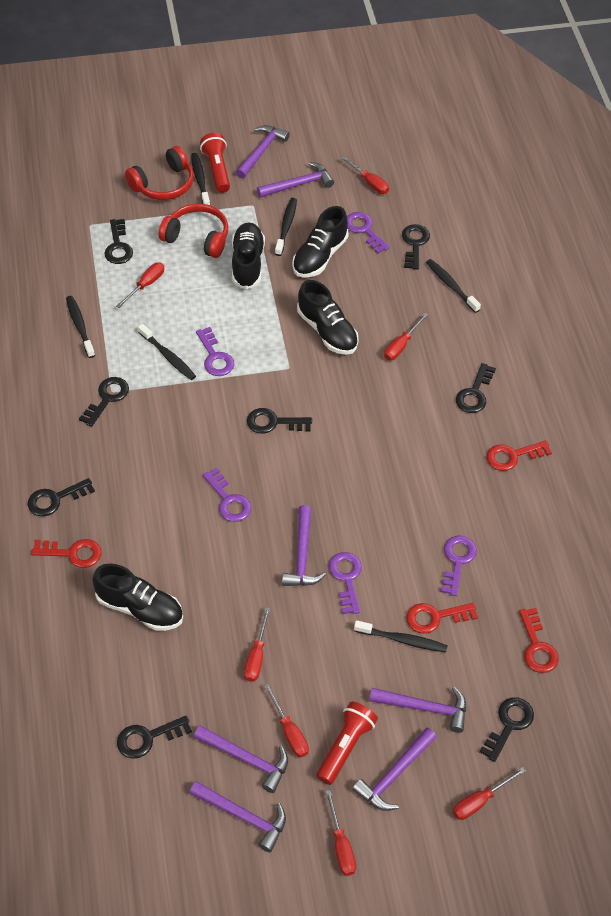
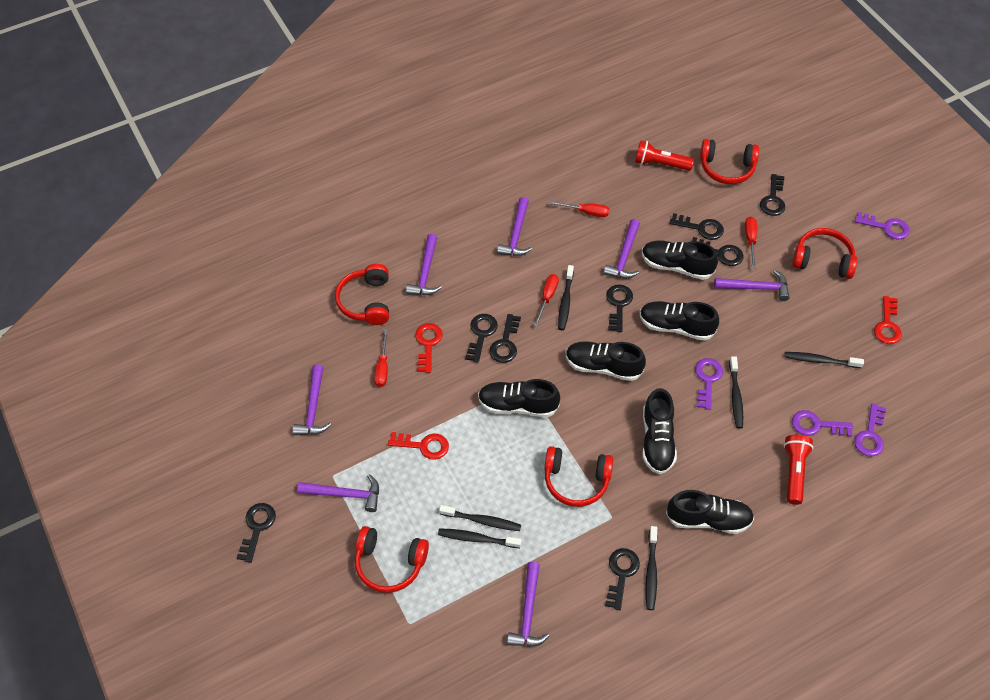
black shoe: 4 -> 6
purple key: 5 -> 4
red headphones: 2 -> 5
red key: 4 -> 3
red screwdriver: 7 -> 4

